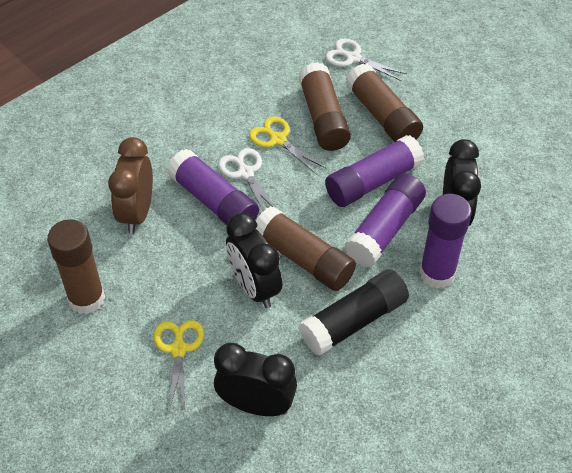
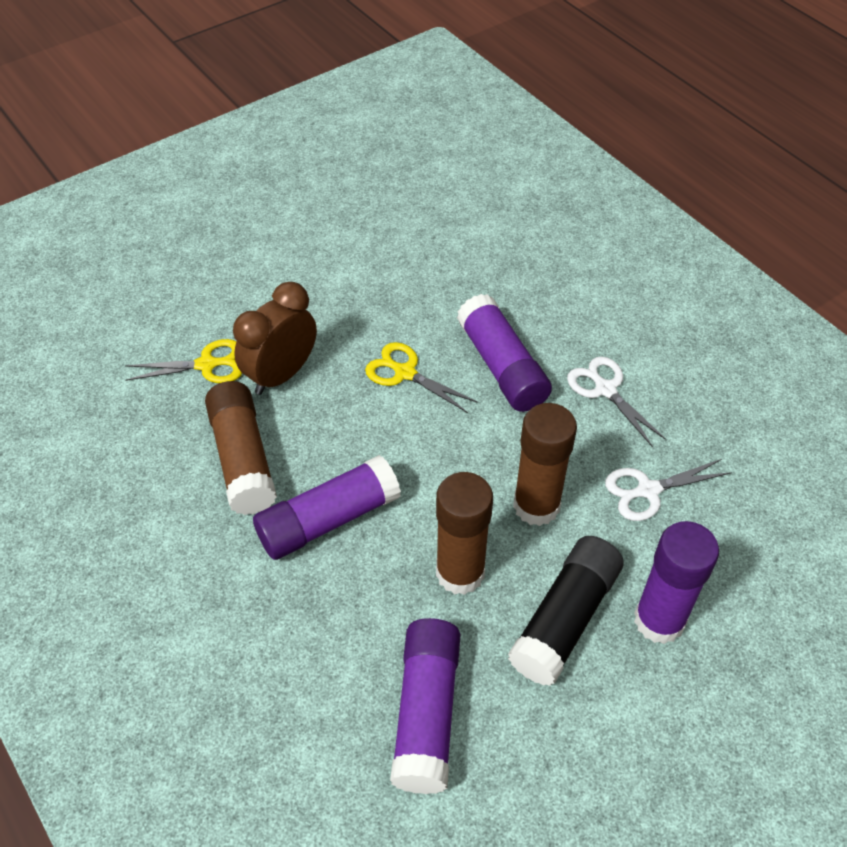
black clock: 3 -> 0
brown glue stick: 4 -> 3

